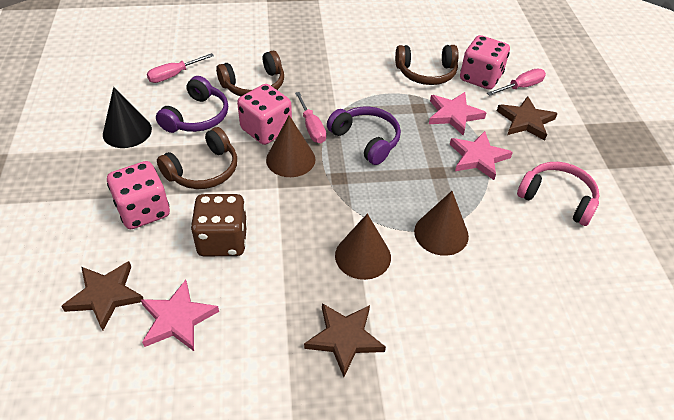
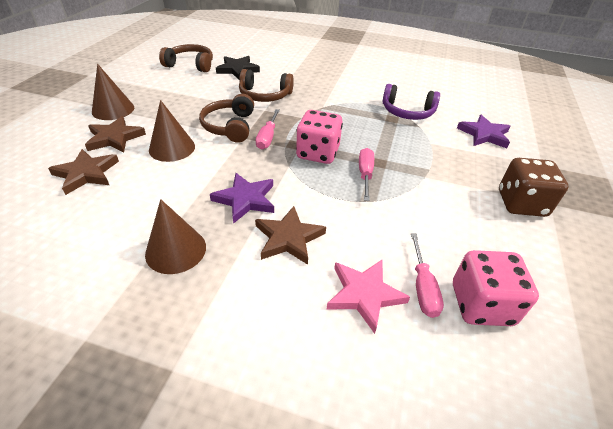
black cone: 1 -> 0
black star: 0 -> 1
pink dice: 3 -> 2
pink headphones: 1 -> 0
pink star: 3 -> 1
purple headphones: 2 -> 1
purple star: 0 -> 2

